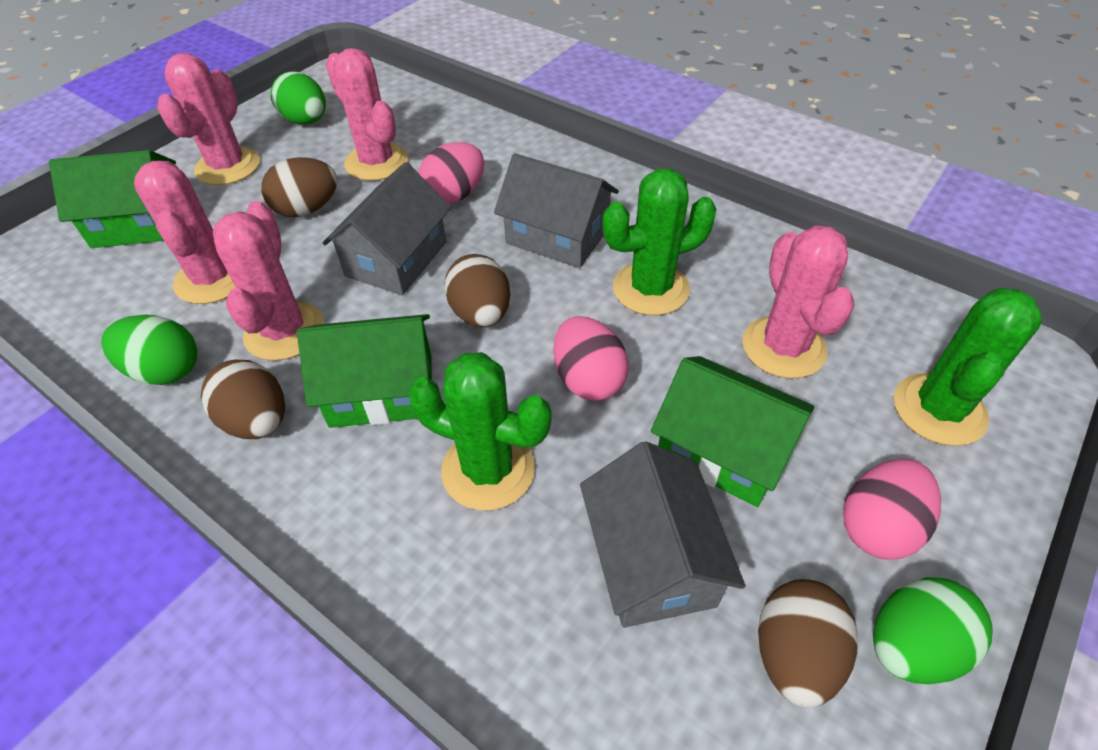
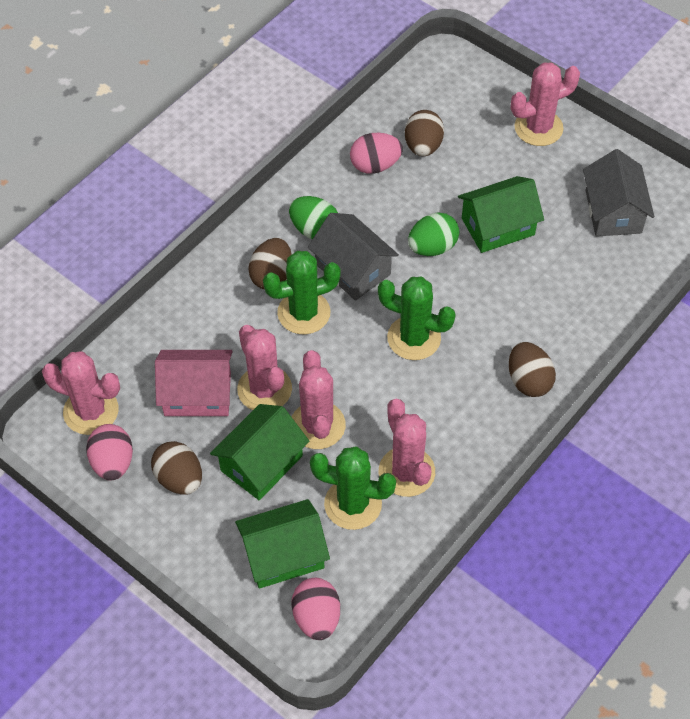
green egg: 3 -> 2
grey house: 3 -> 2
pink house: 0 -> 1

